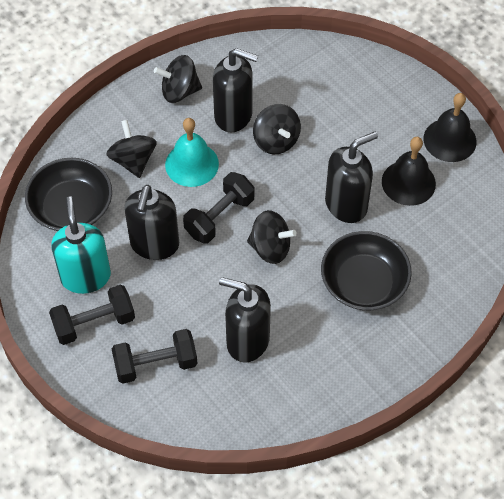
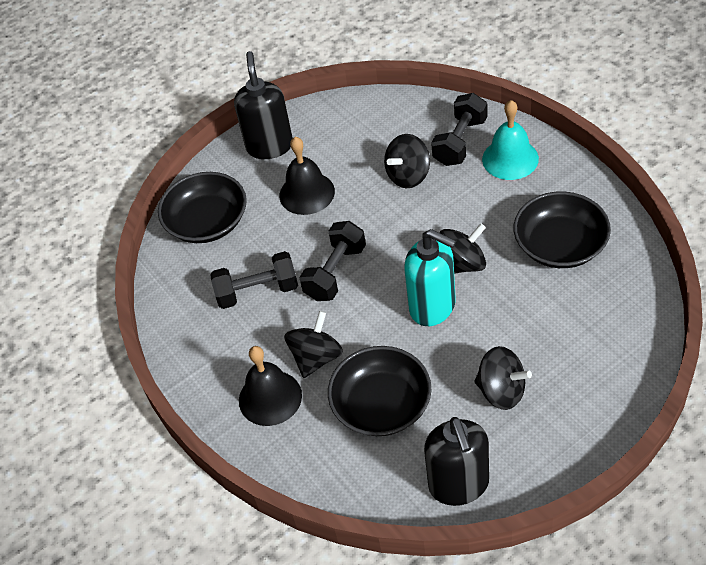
black bowl: 2 -> 3
black soap dispenser: 4 -> 2

